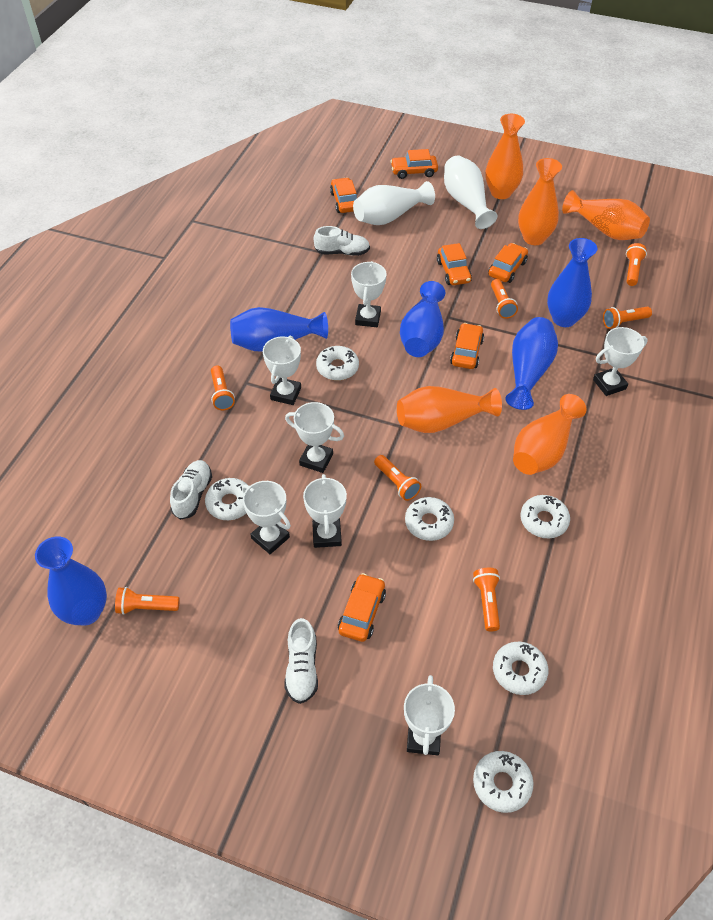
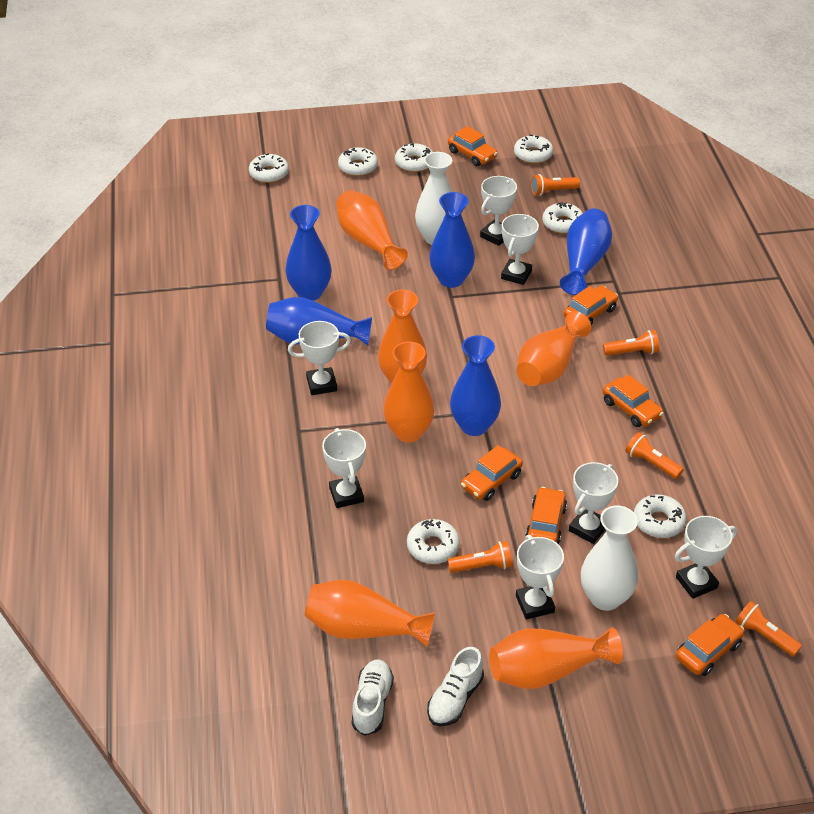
orange flashlight: 7 -> 5
orange vase: 5 -> 6
white donut: 6 -> 7
white shoe: 3 -> 2

